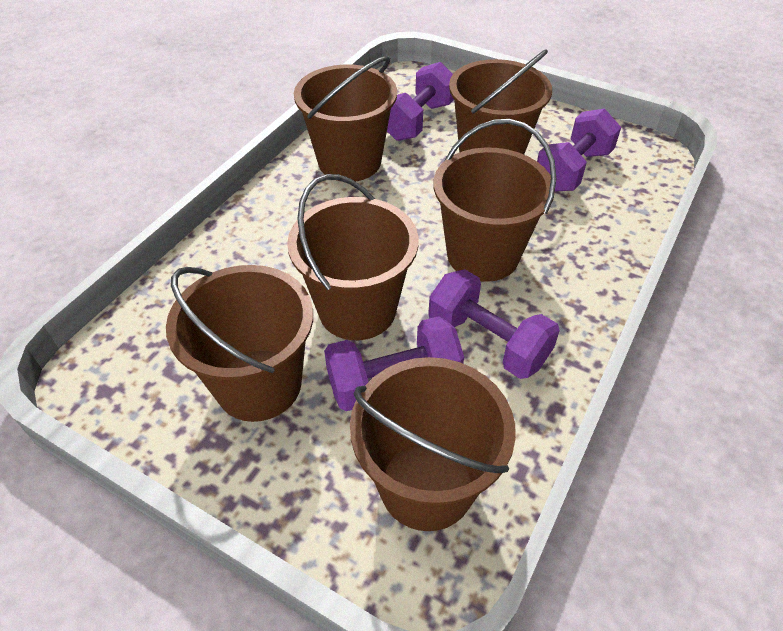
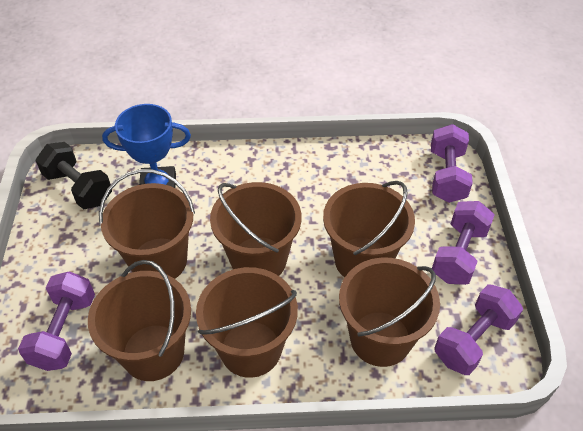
black dumbbell: 0 -> 1
blue trophy: 0 -> 1

